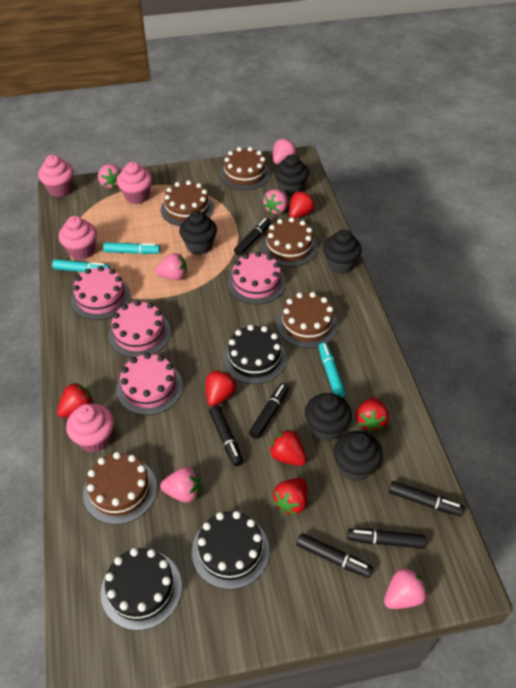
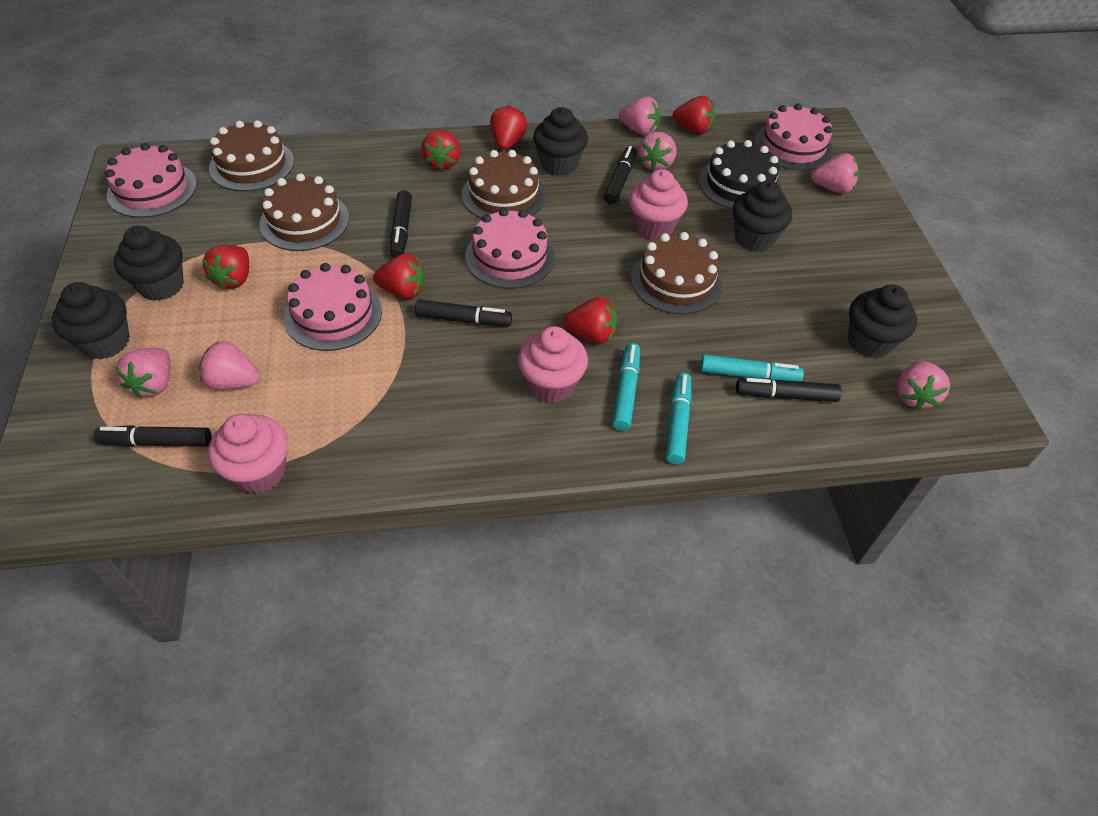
black cake: 3 -> 1
black marker: 6 -> 5
brown cake: 5 -> 4
pink cupcake: 4 -> 3

